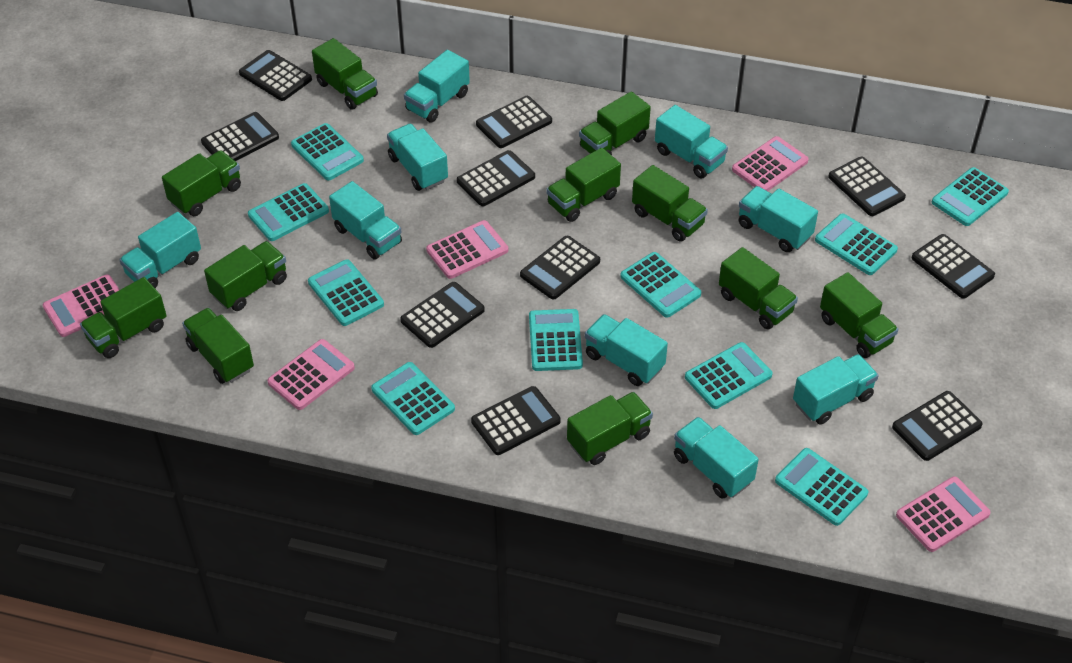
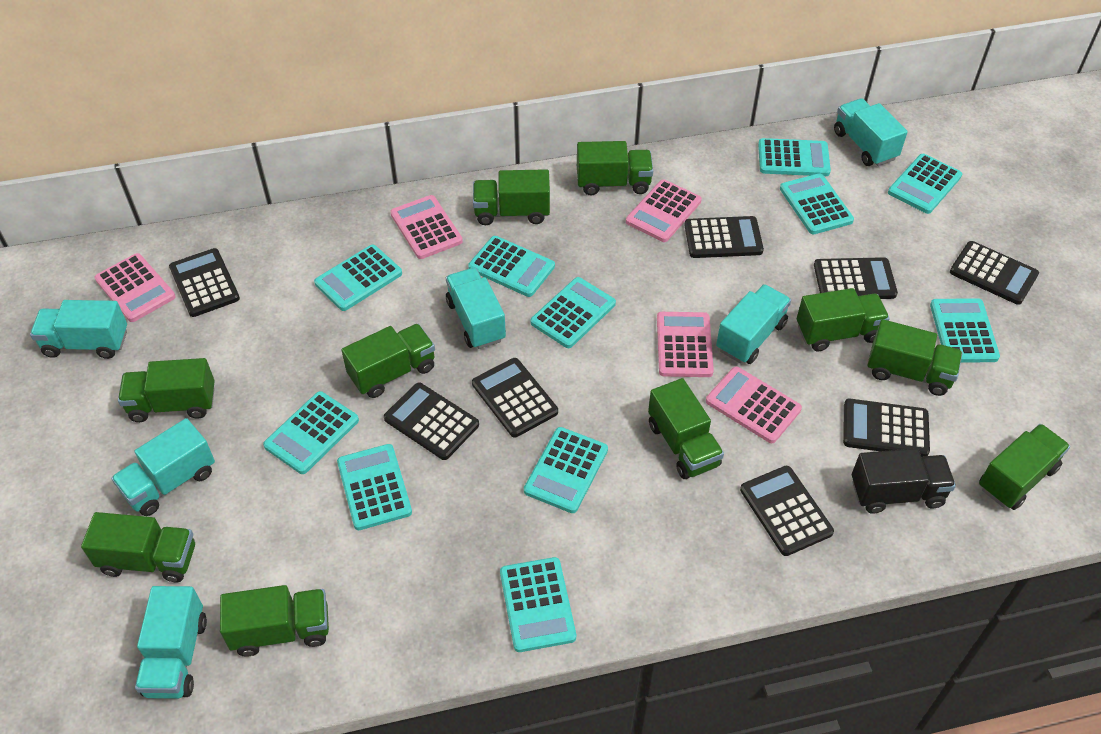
black calculator: 10 -> 8
black truck: 0 -> 1
green truck: 11 -> 10
turquoise calculator: 10 -> 11
turquoise truck: 9 -> 6

